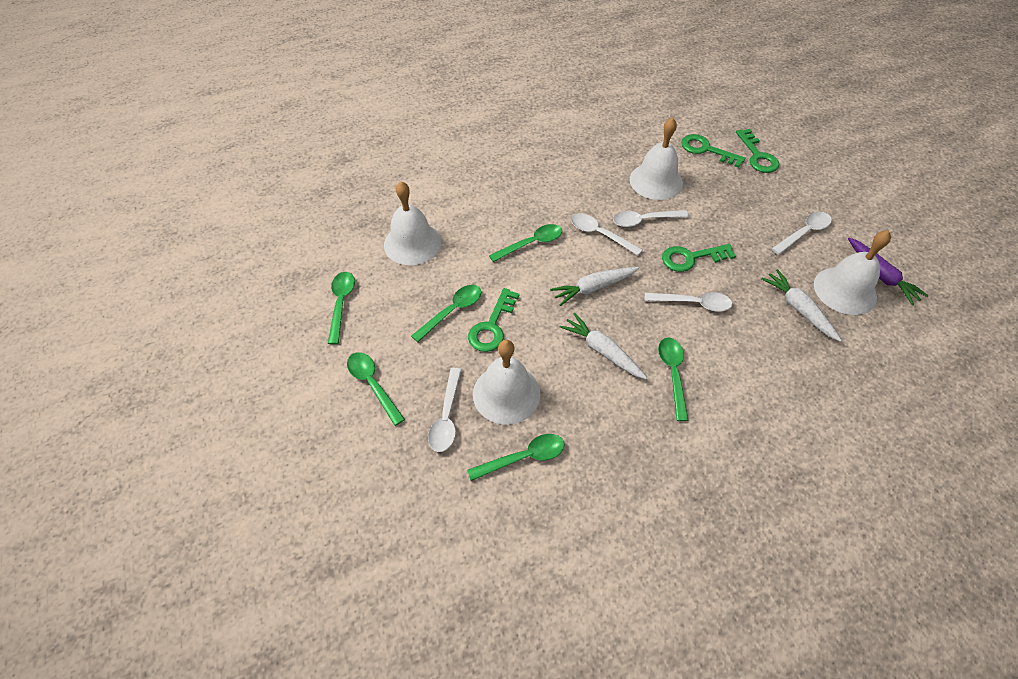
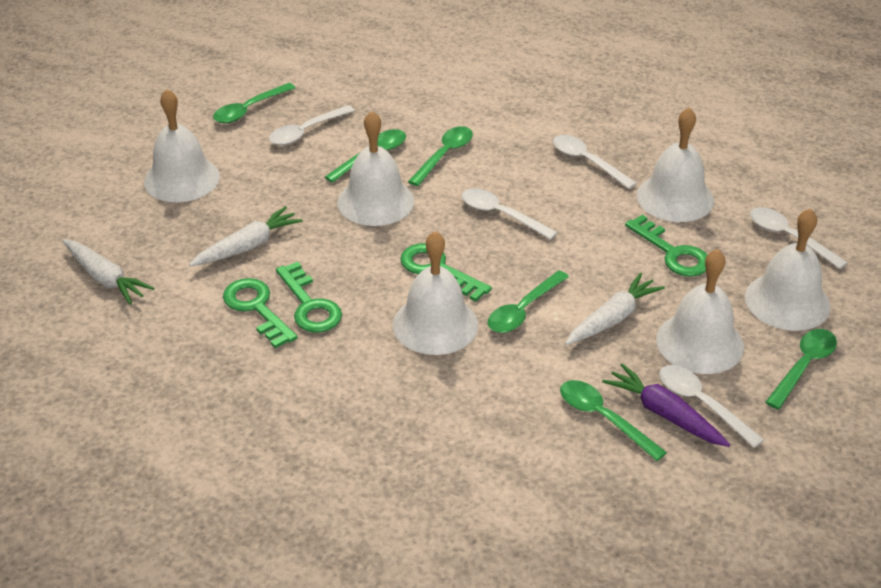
white bell: 4 -> 6

